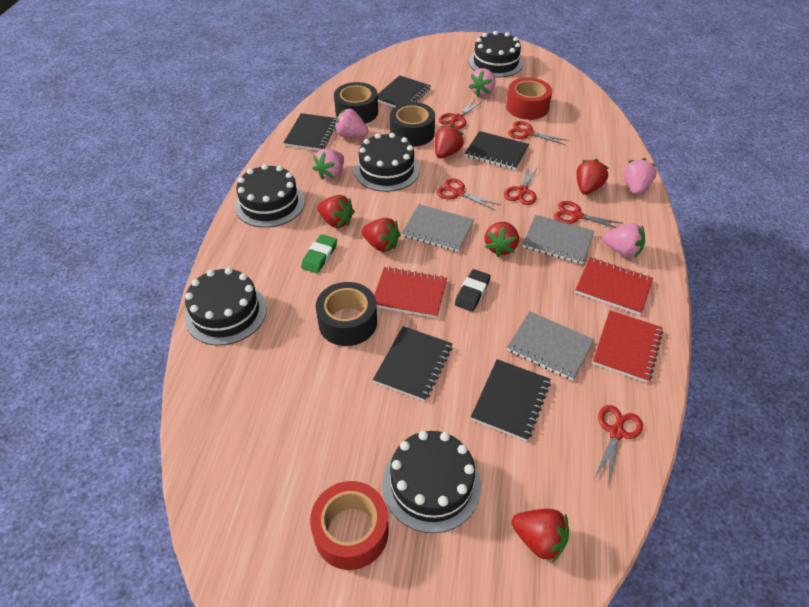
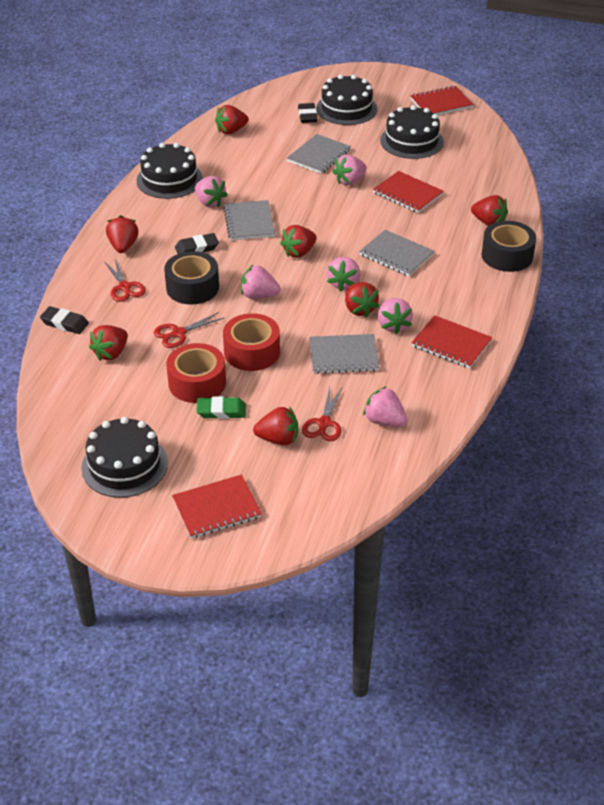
black cake: 5 -> 4
black eraser: 1 -> 3
black notebook: 5 -> 0
black tape: 3 -> 2
grey notebook: 3 -> 4
pink strawberry: 5 -> 6
red notebook: 3 -> 4
red scissors: 6 -> 3
red strawberry: 6 -> 7

